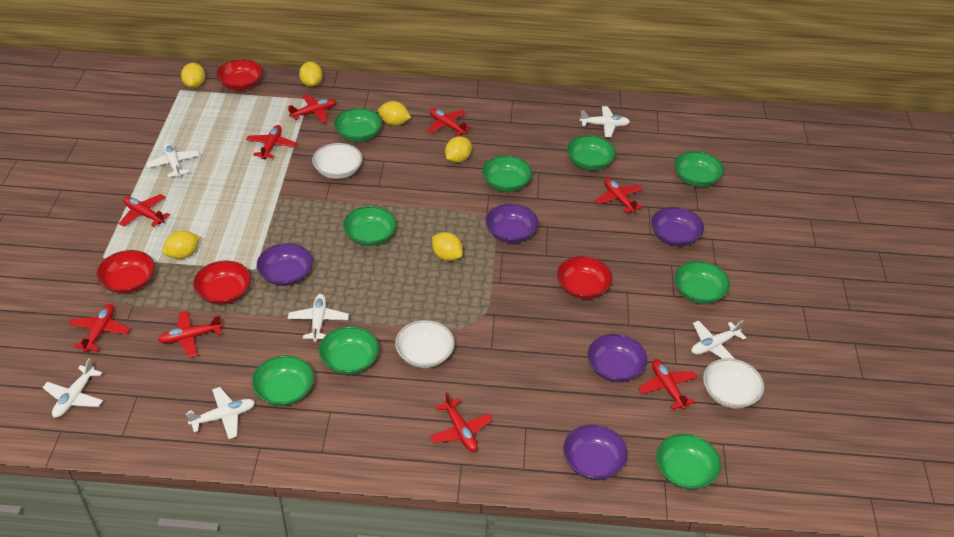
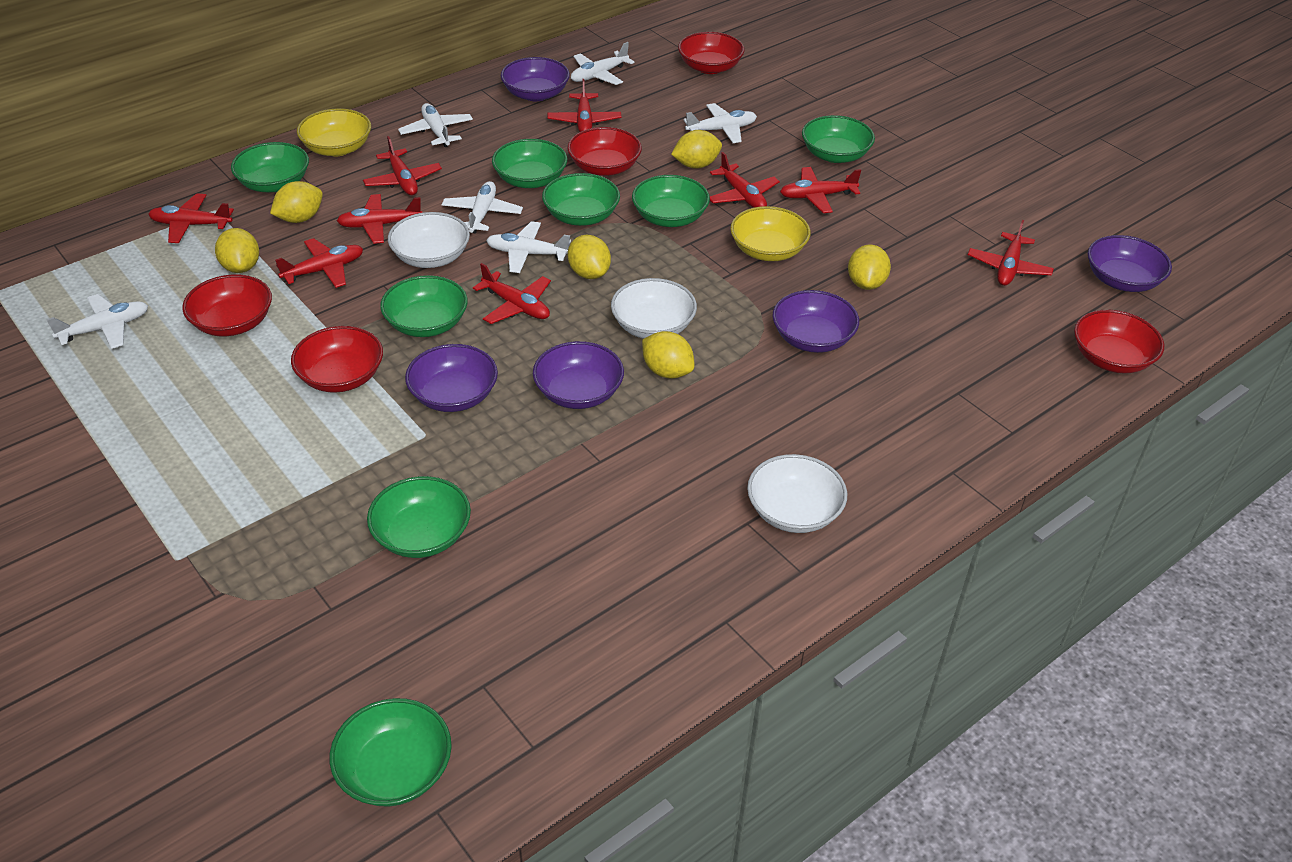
green bowl: 9 -> 8
red bowl: 4 -> 5
yellow bowl: 0 -> 2

